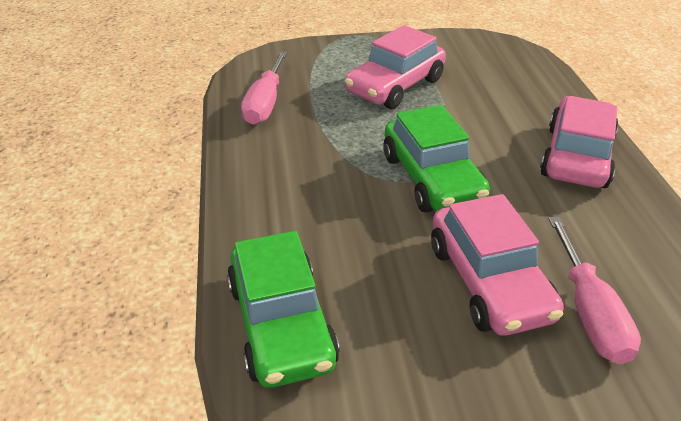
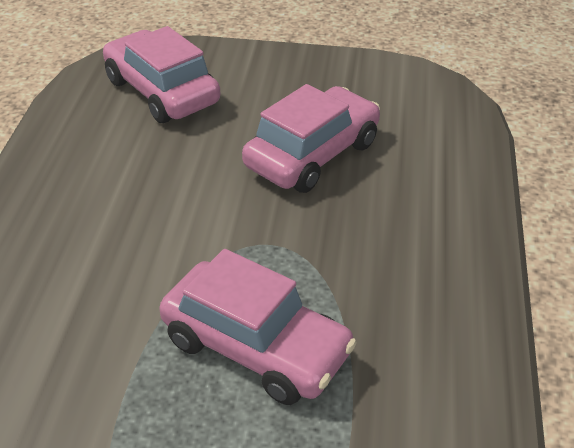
green car: 2 -> 0
pink screwdriver: 2 -> 0

